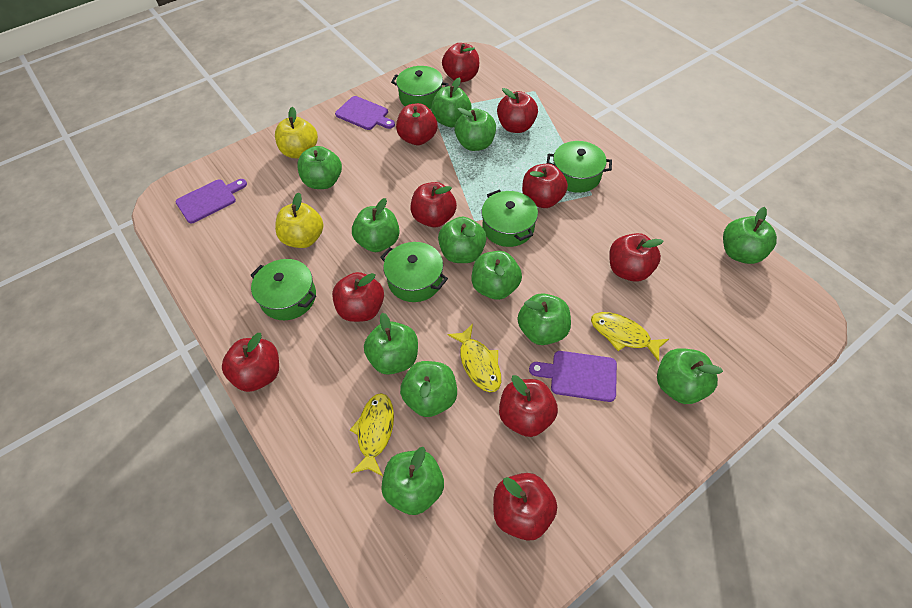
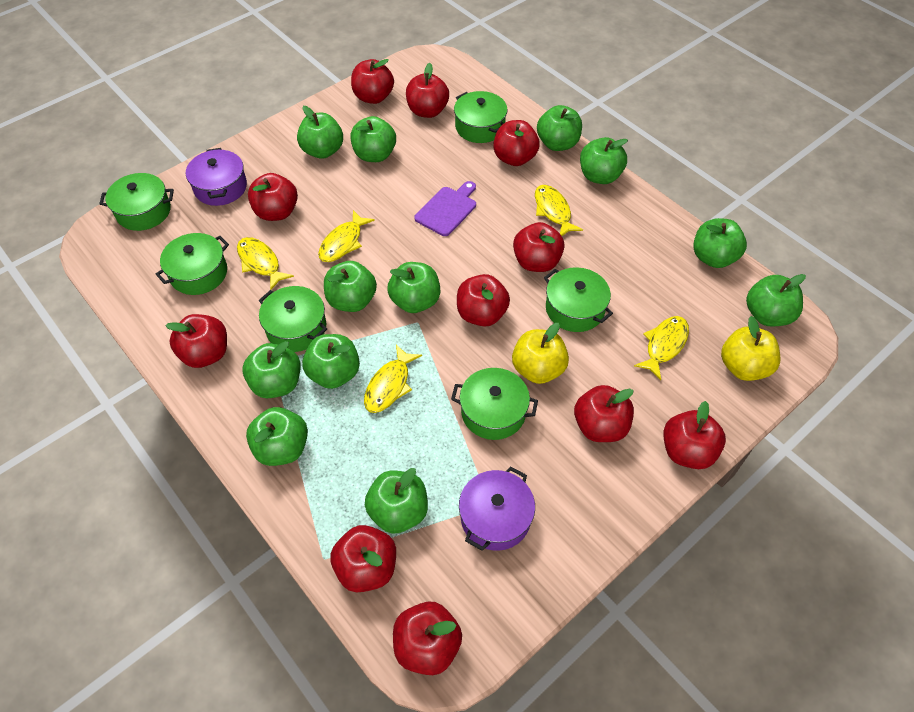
green pot: 5 -> 6
purple cutting board: 3 -> 1
purple pot: 0 -> 2
red apple: 10 -> 11
yellow fish: 3 -> 5

